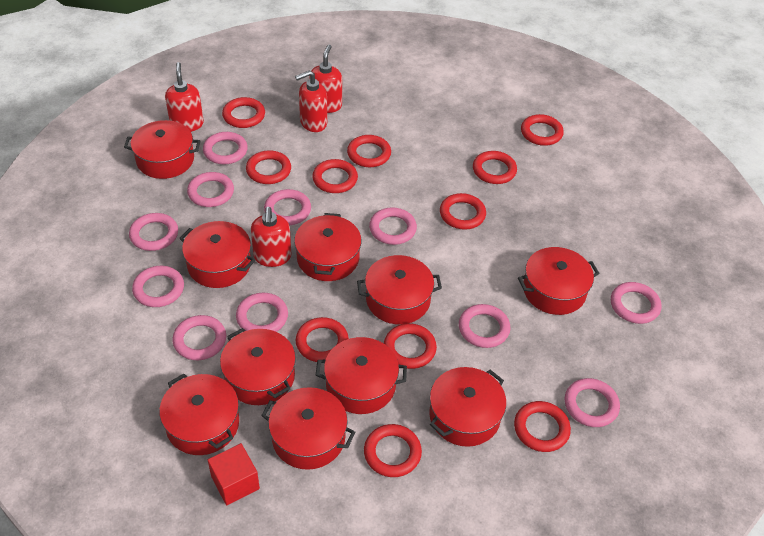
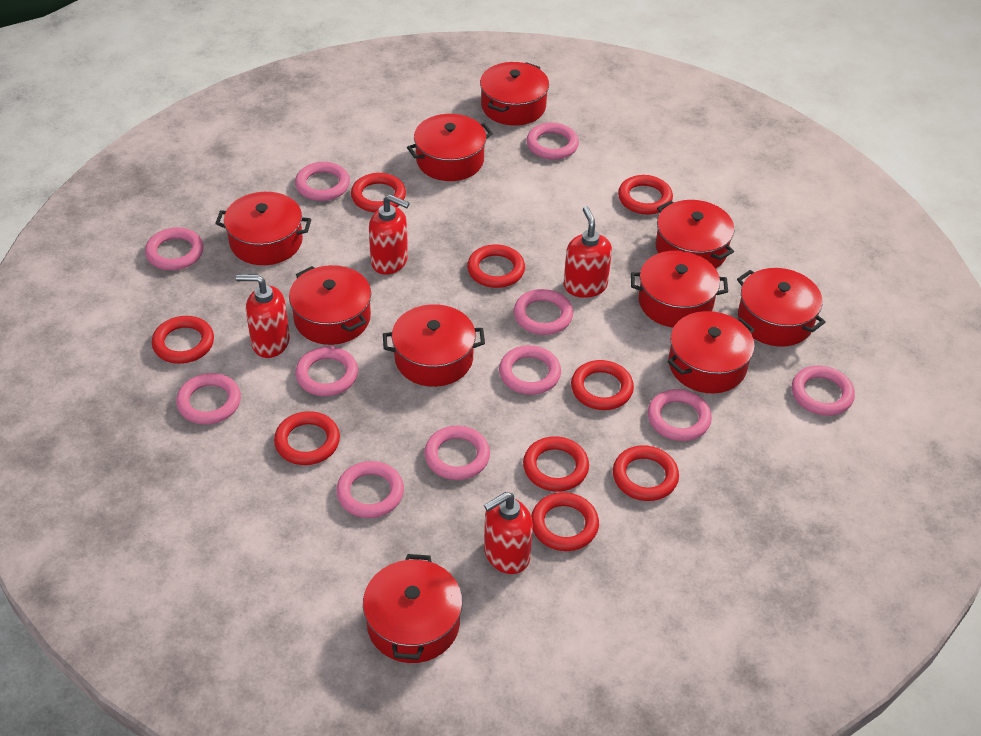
red cube: 1 -> 0
red ring: 11 -> 9

